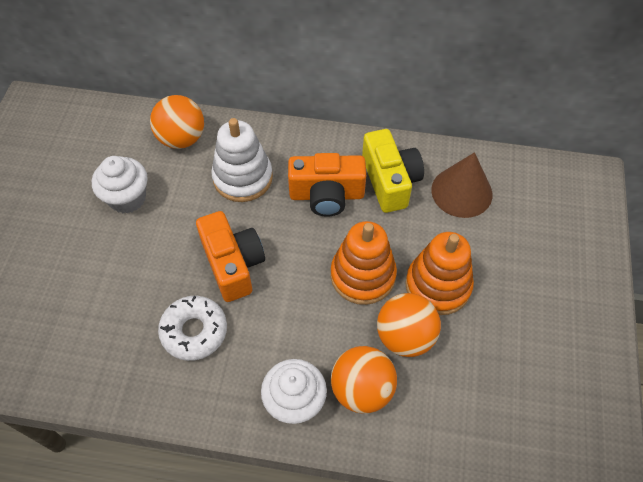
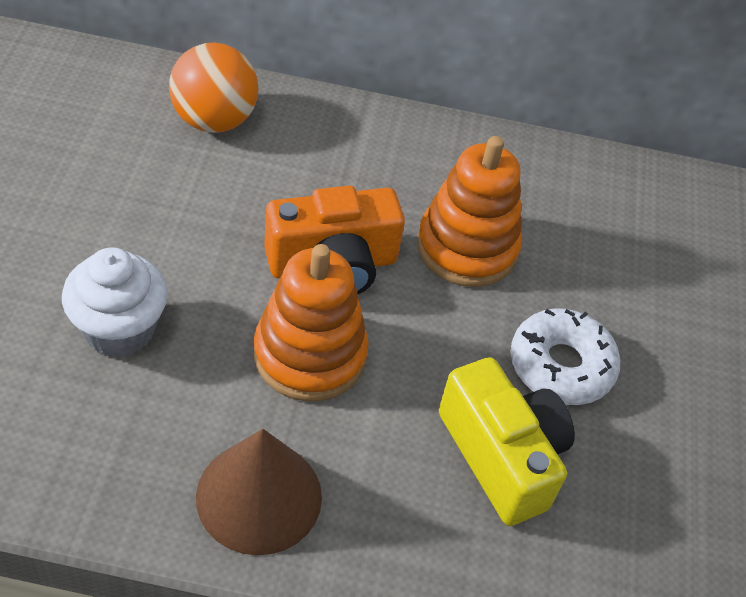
orange ball: 3 -> 1
orange camera: 2 -> 1
white cupcake: 2 -> 1
white stacking toy: 1 -> 0

